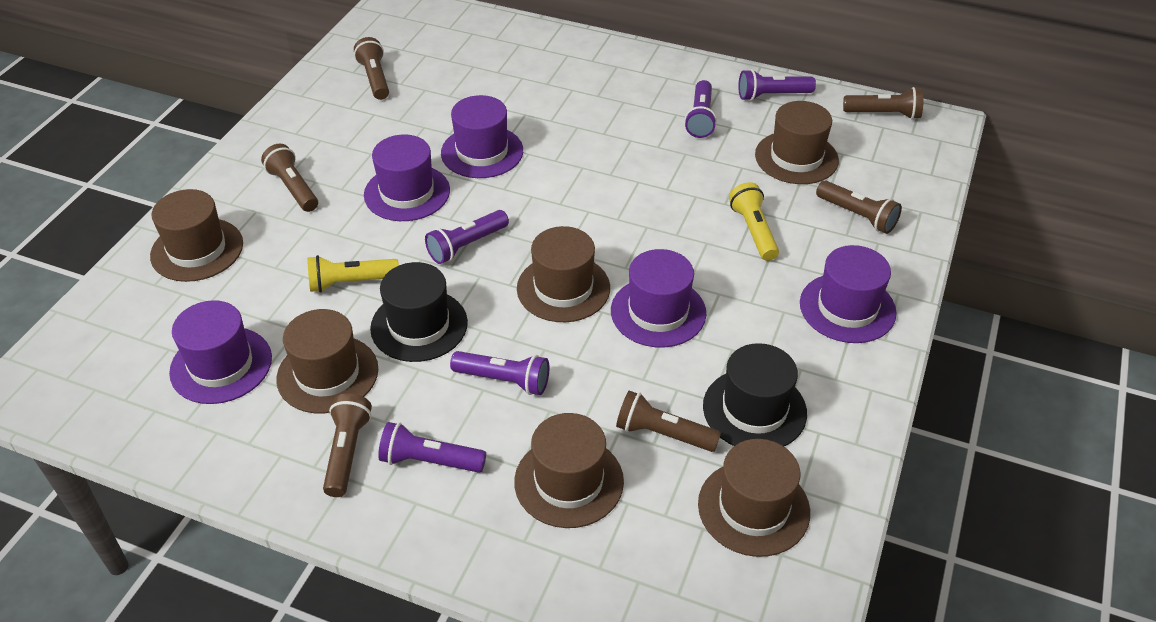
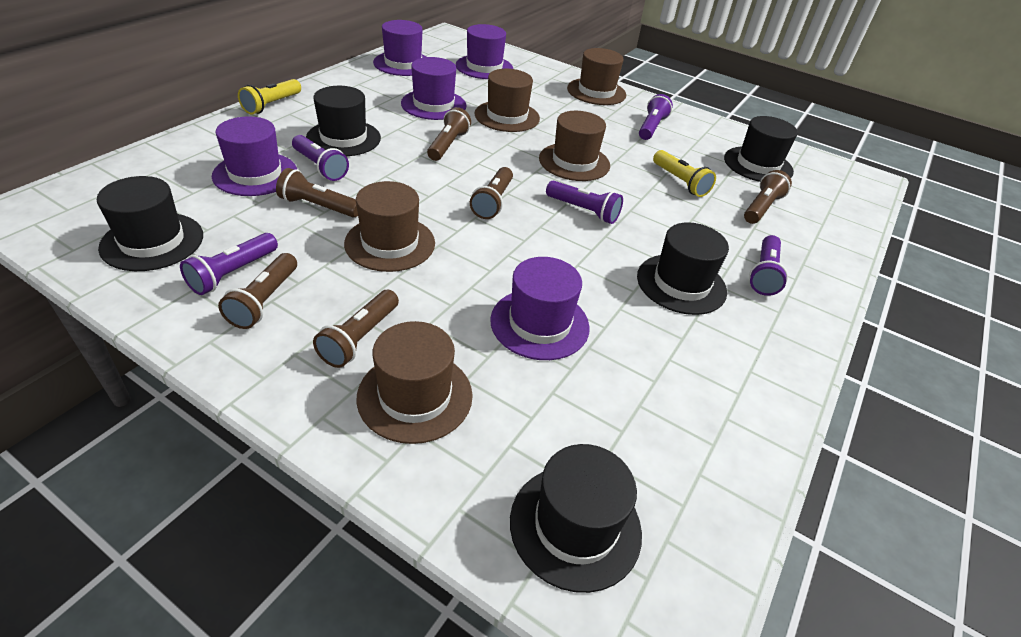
black hat: 2 -> 5
brown hat: 6 -> 5

